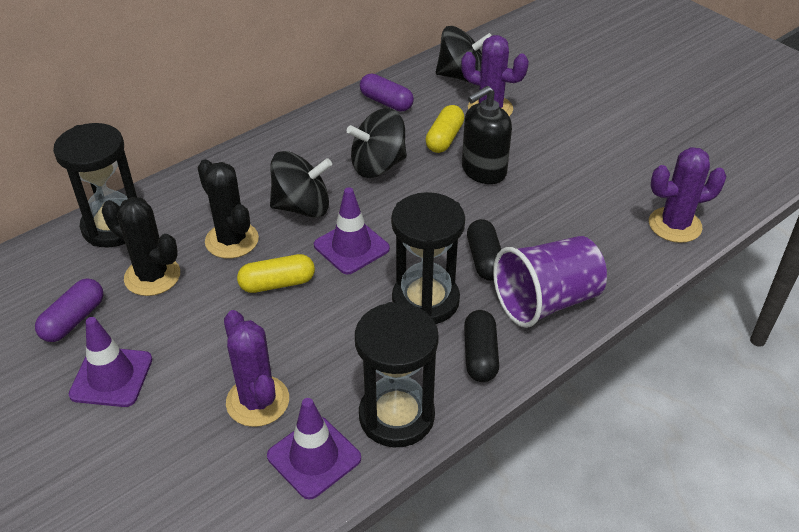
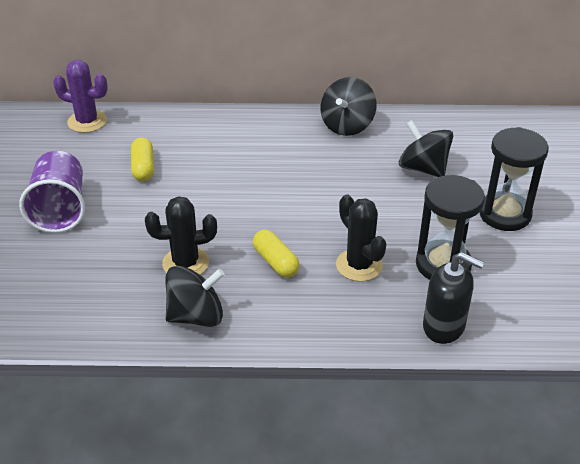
black capsule: 2 -> 0
black hourglass: 3 -> 2
purple cactus: 3 -> 1
purple capsule: 2 -> 0
purple traffic cone: 3 -> 0

